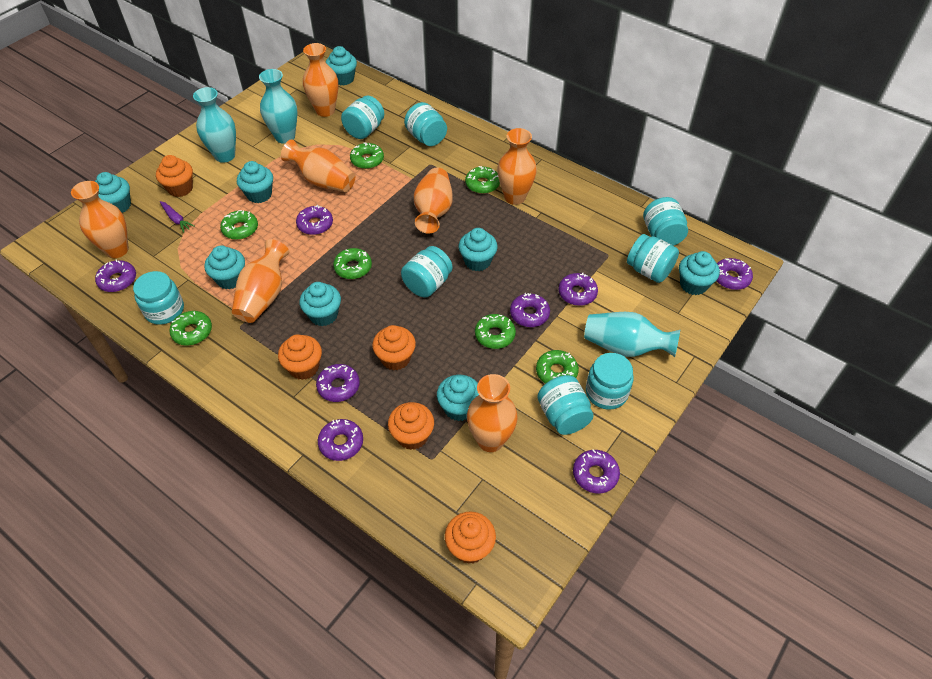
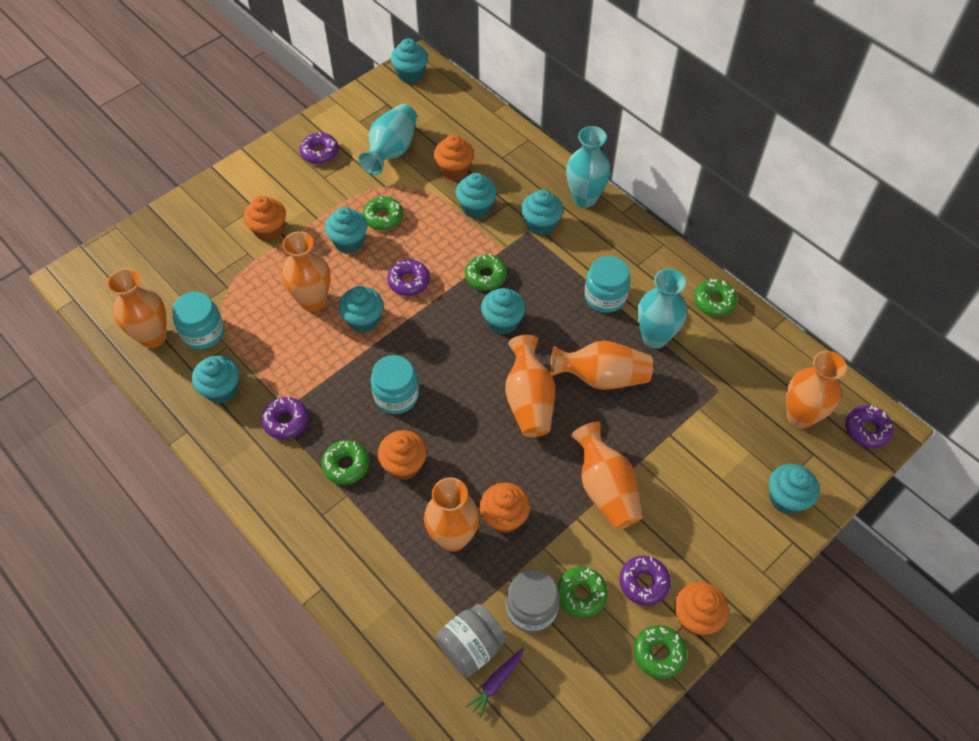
green donut: 7 -> 6
grey jar: 0 -> 2
purple donut: 8 -> 5
turquoise jar: 8 -> 3

